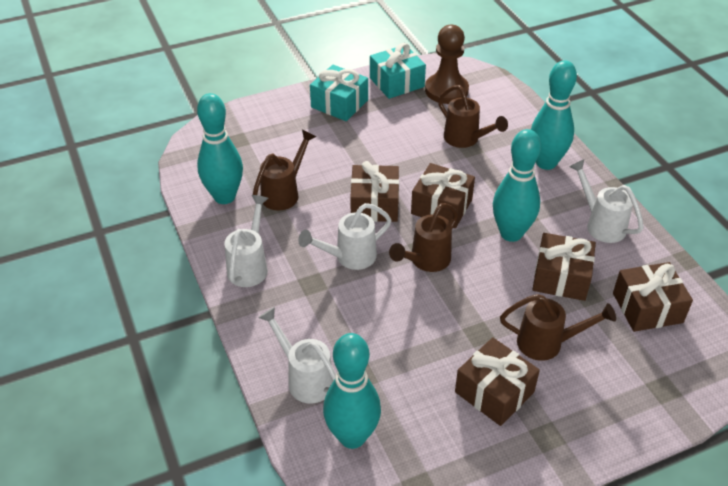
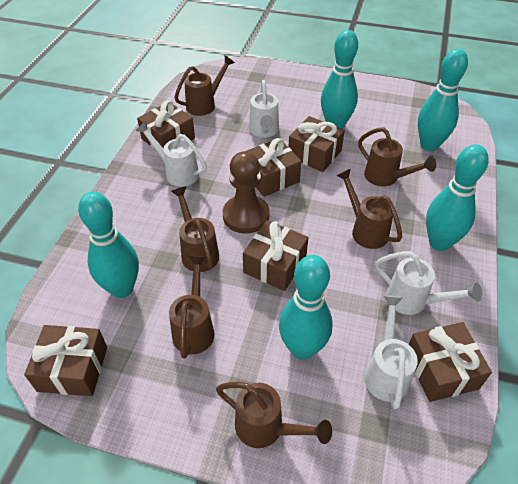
brown gift: 5 -> 6
brown watering can: 4 -> 6
turquoise bowling pin: 4 -> 5
turquoise gift: 2 -> 0

